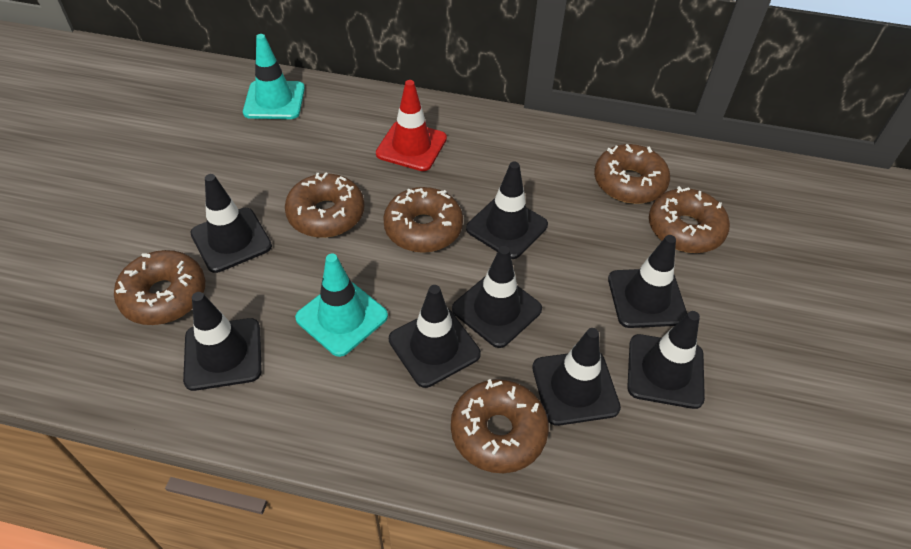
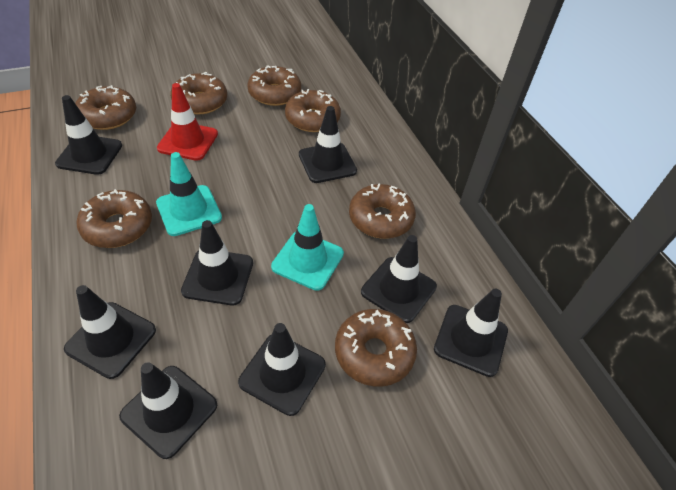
brown donut: 6 -> 7

